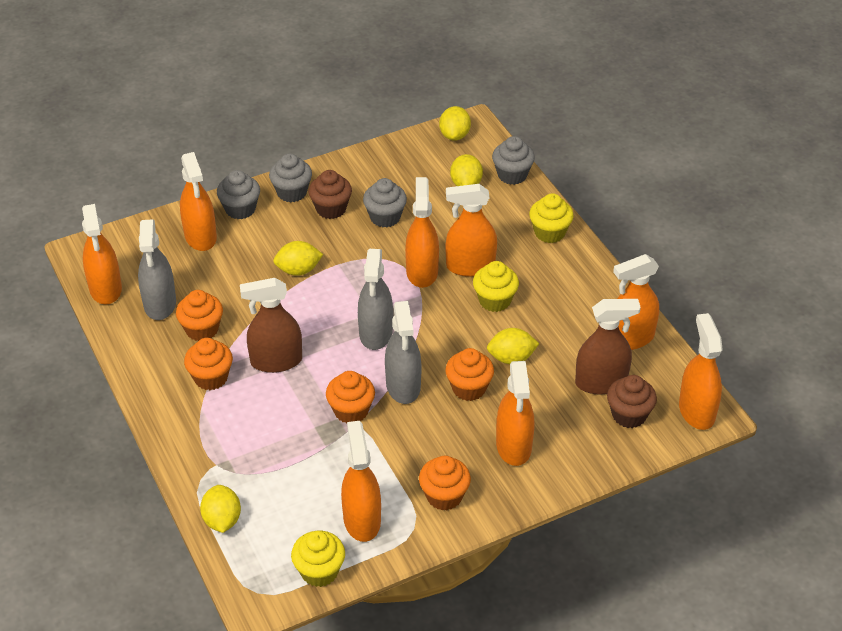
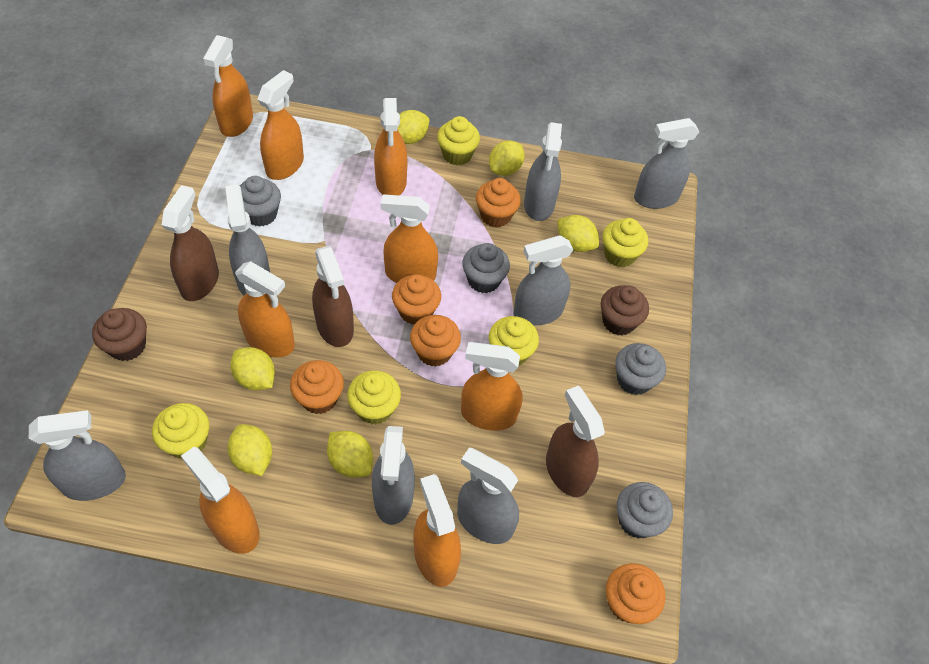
brown spray bottle: 2 -> 3
grey spray bottle: 3 -> 7
yellow cupcake: 3 -> 5
yellow lemon: 5 -> 6

